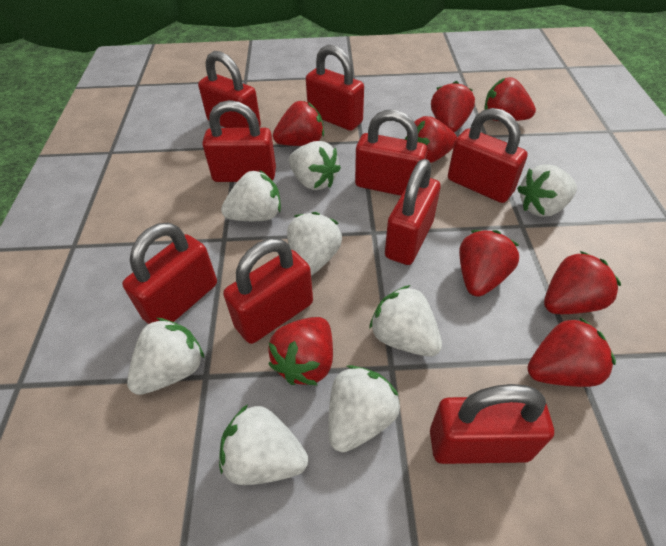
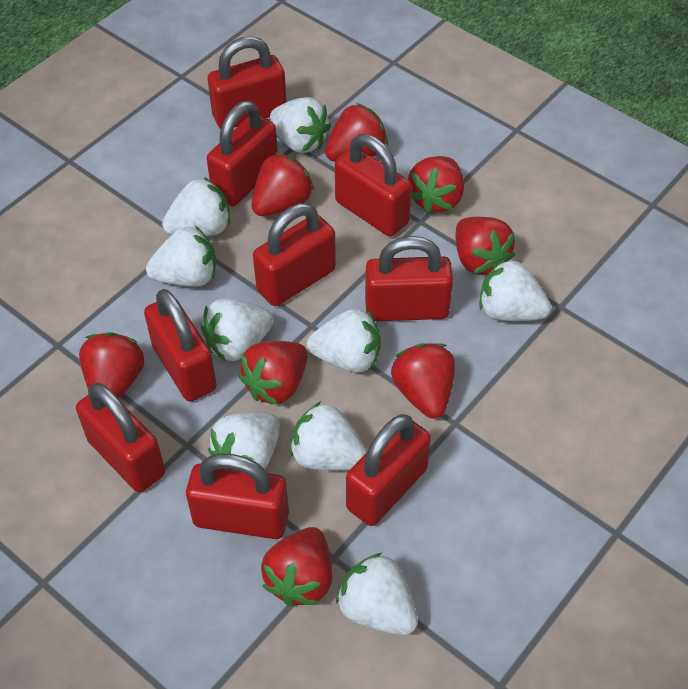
white strawberry: 8 -> 9

